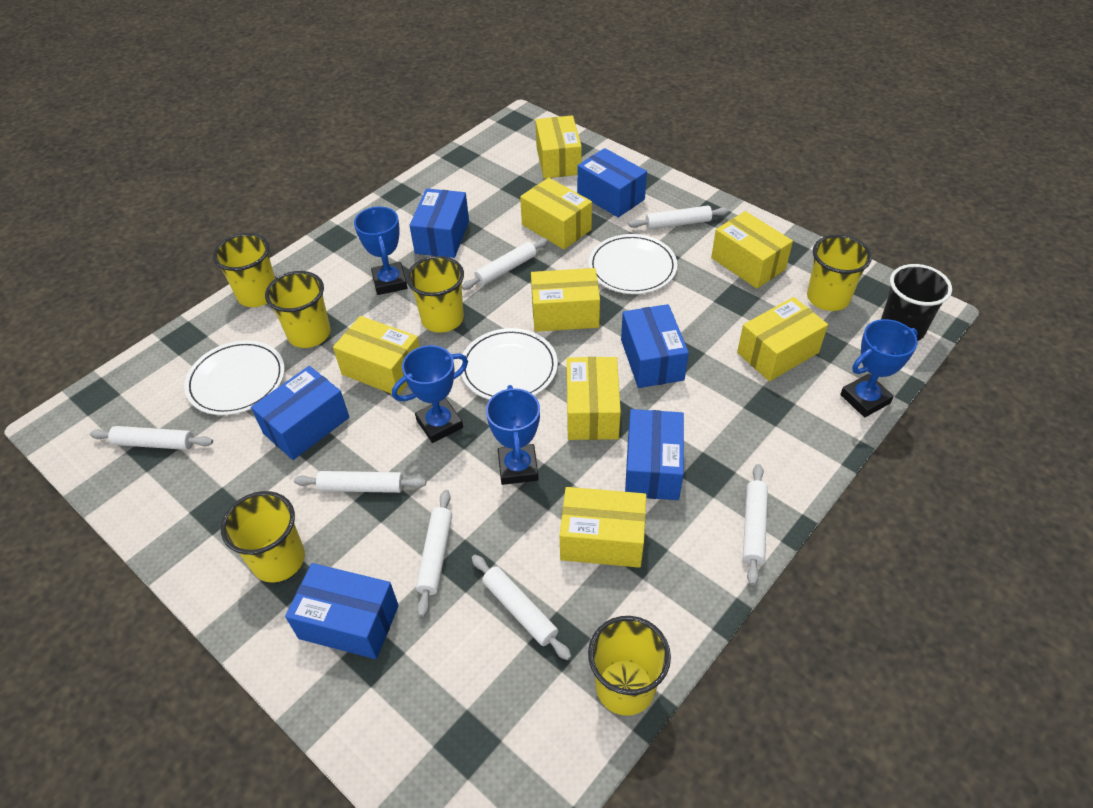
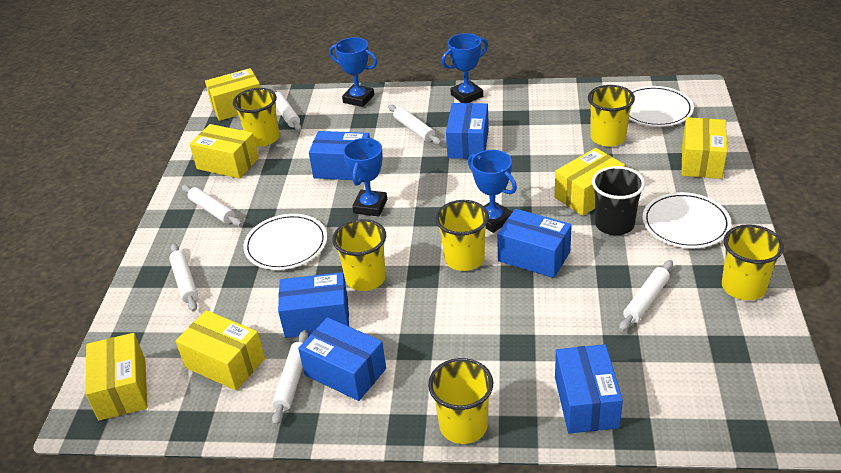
white rolling pin: 7 -> 6
yellow box: 8 -> 6

